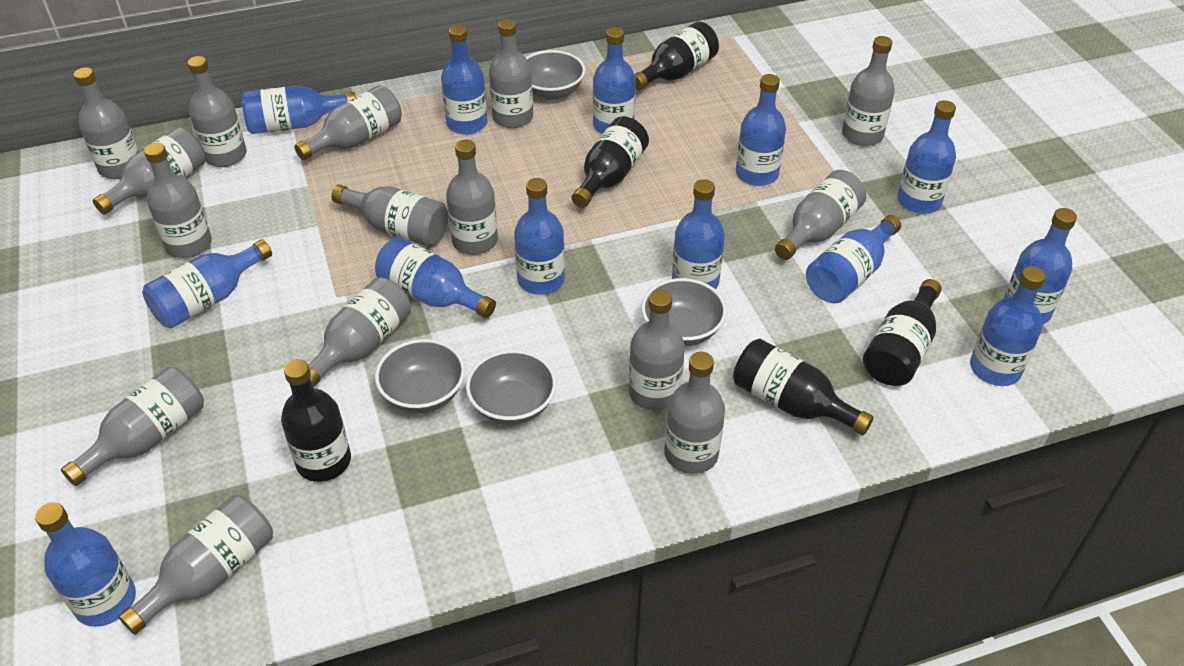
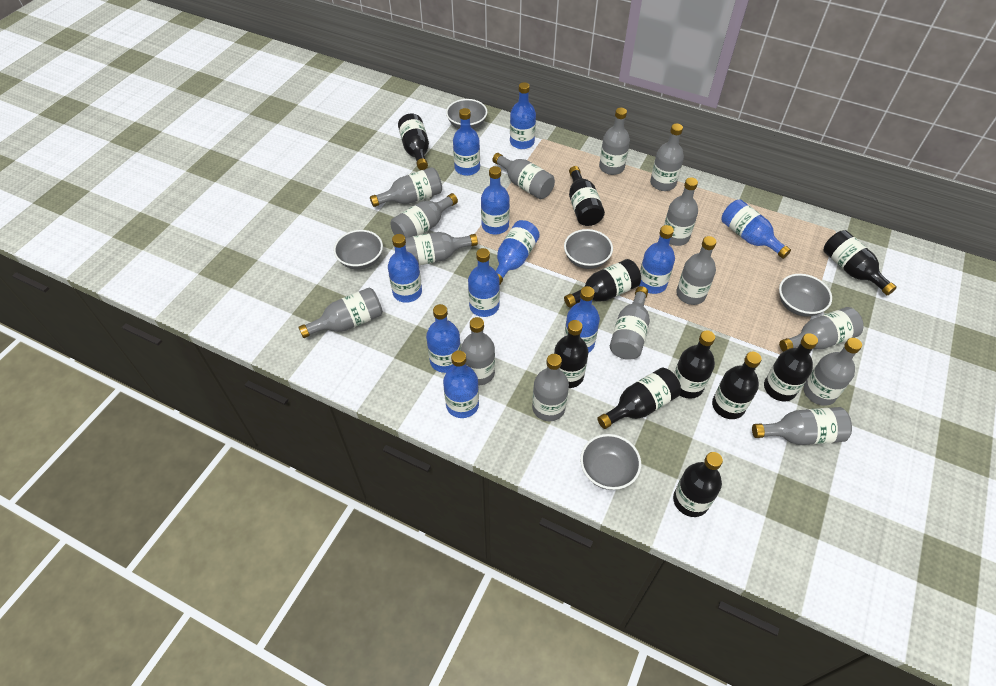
black bottle: 5 -> 10
blue bottle: 13 -> 11
grey bowl: 4 -> 5

